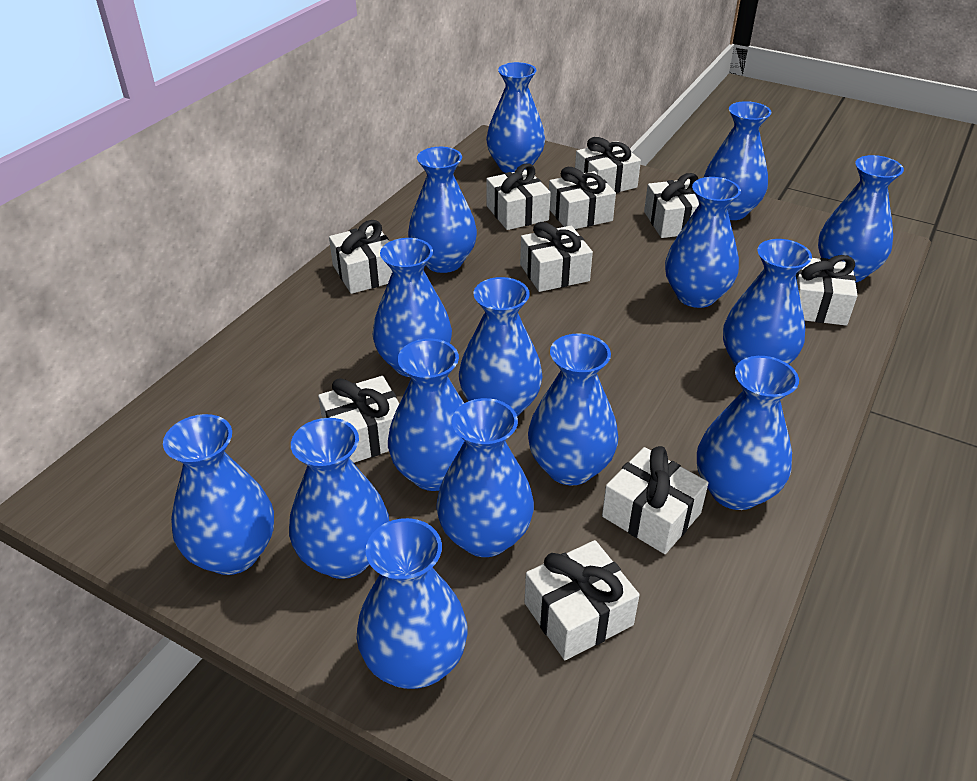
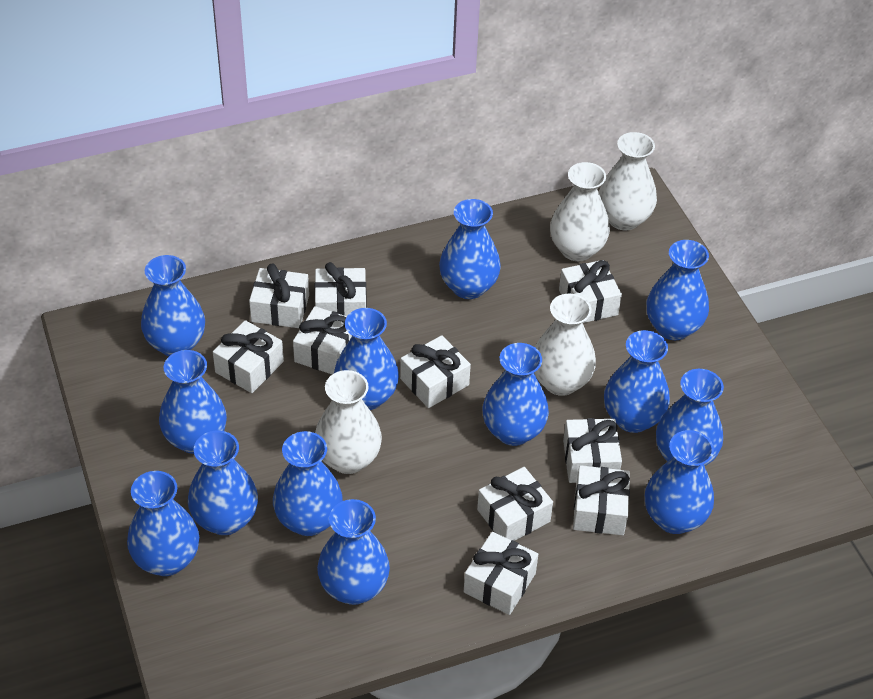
blue vase: 15 -> 13
white vase: 0 -> 4

